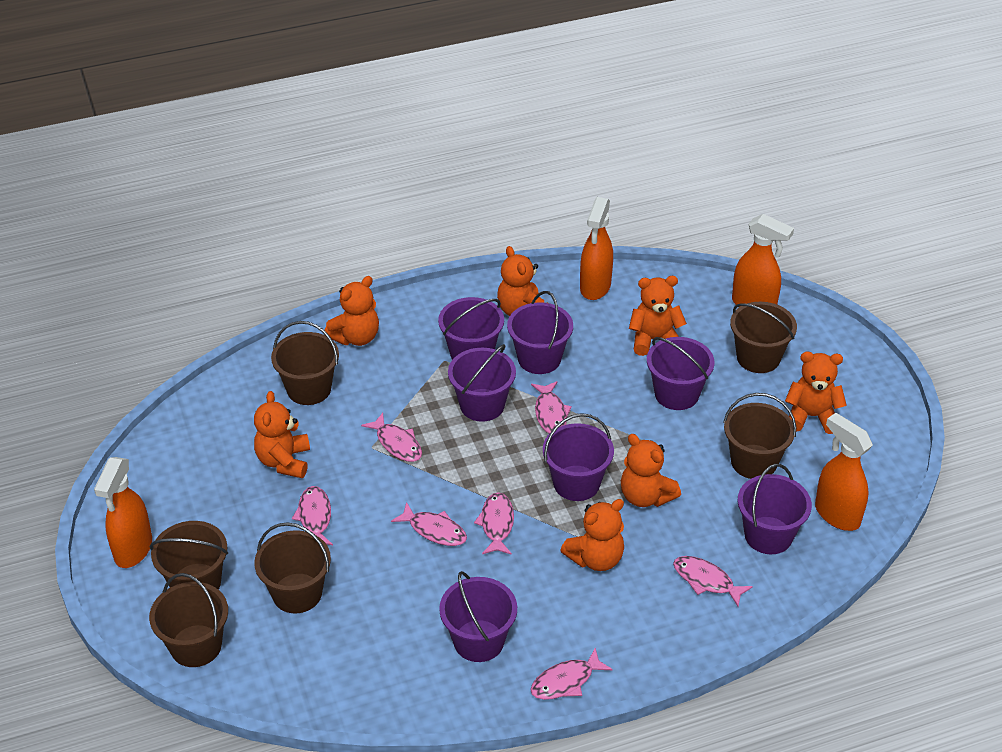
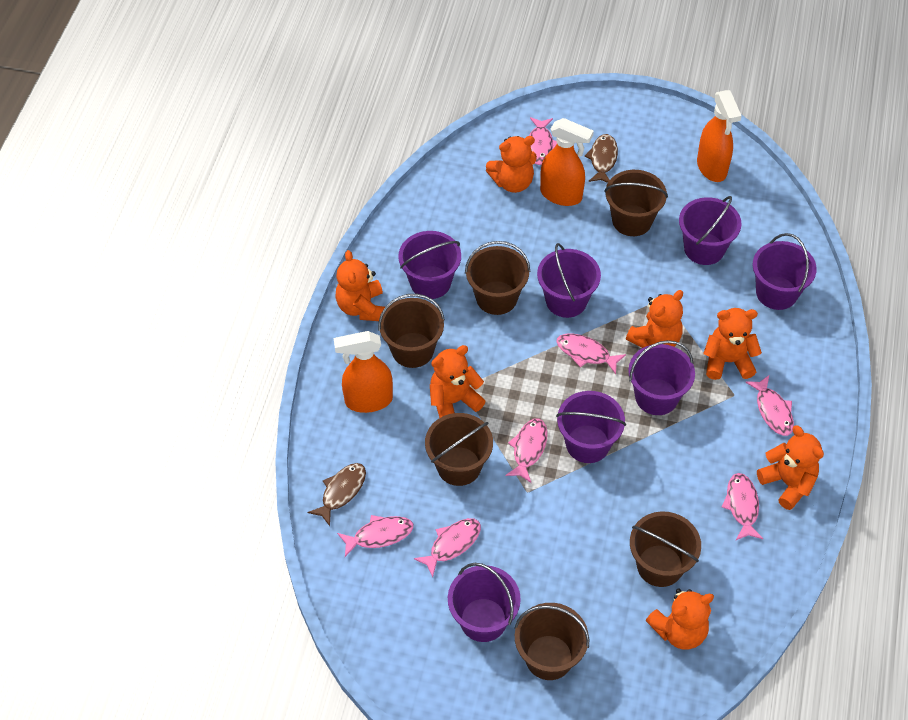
brown fish: 0 -> 2
orange spray bottle: 4 -> 3

